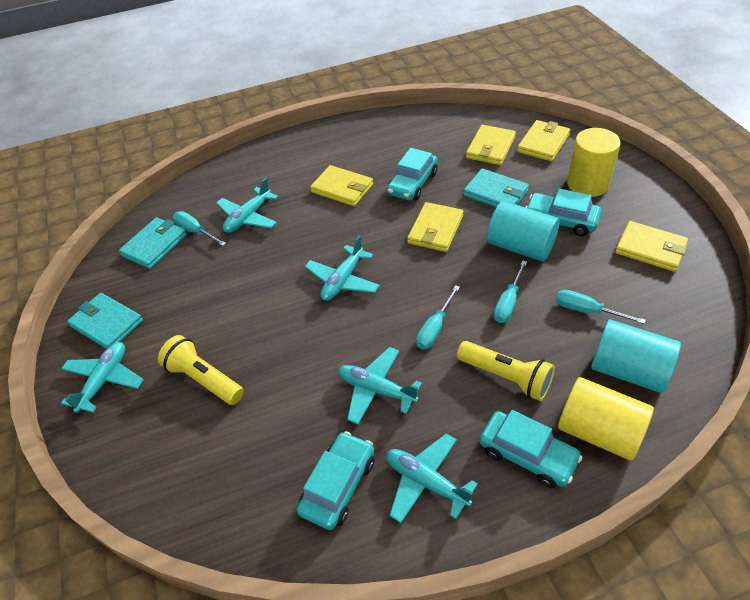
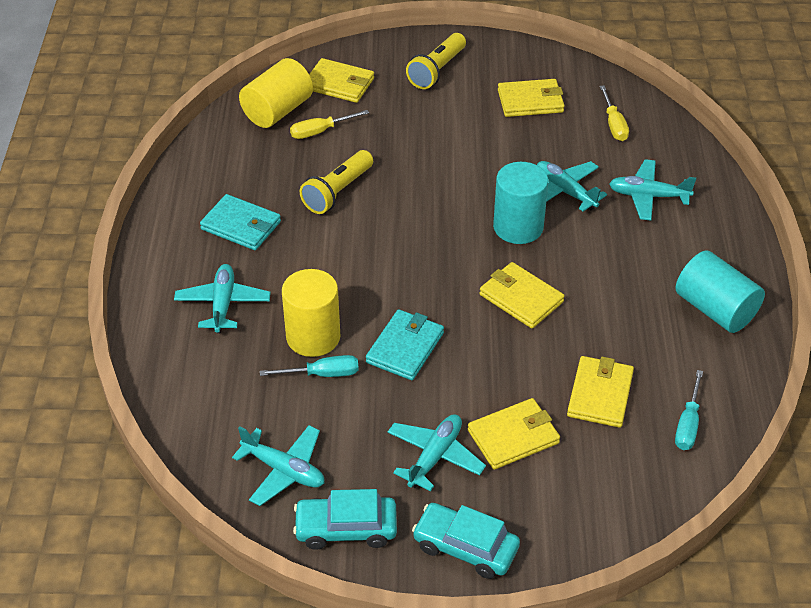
turquoise car: 4 -> 2
turquoise screwdriver: 4 -> 2
turquoise wallet: 3 -> 2
yellow screwdriver: 0 -> 2

